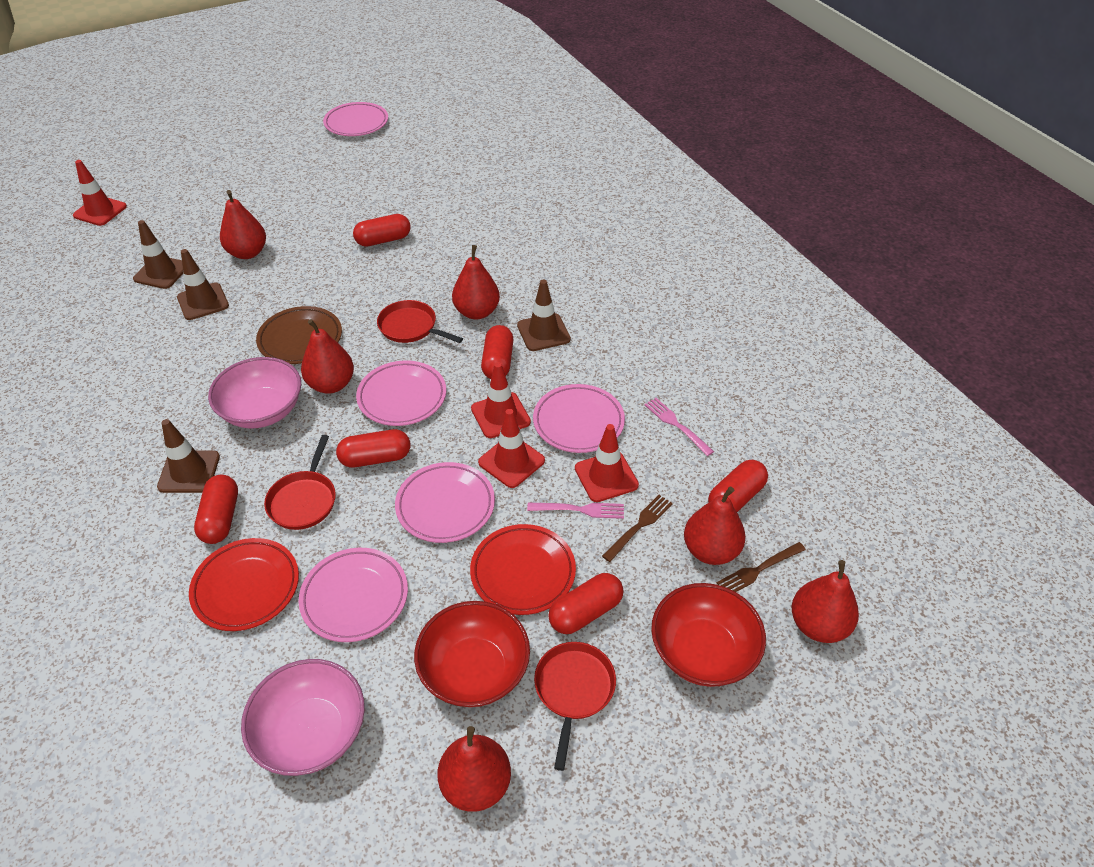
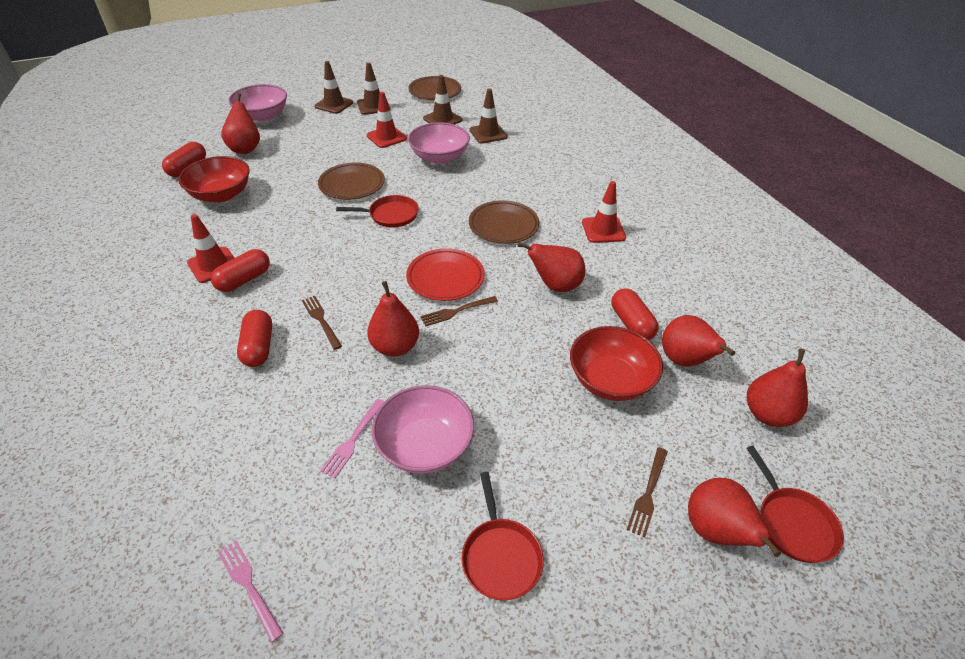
brown fork: 2 -> 3
brown plate: 1 -> 3
pink bowl: 2 -> 3
pink plate: 5 -> 0
red capsule: 6 -> 4
red plate: 2 -> 1
red traffic cone: 4 -> 3

